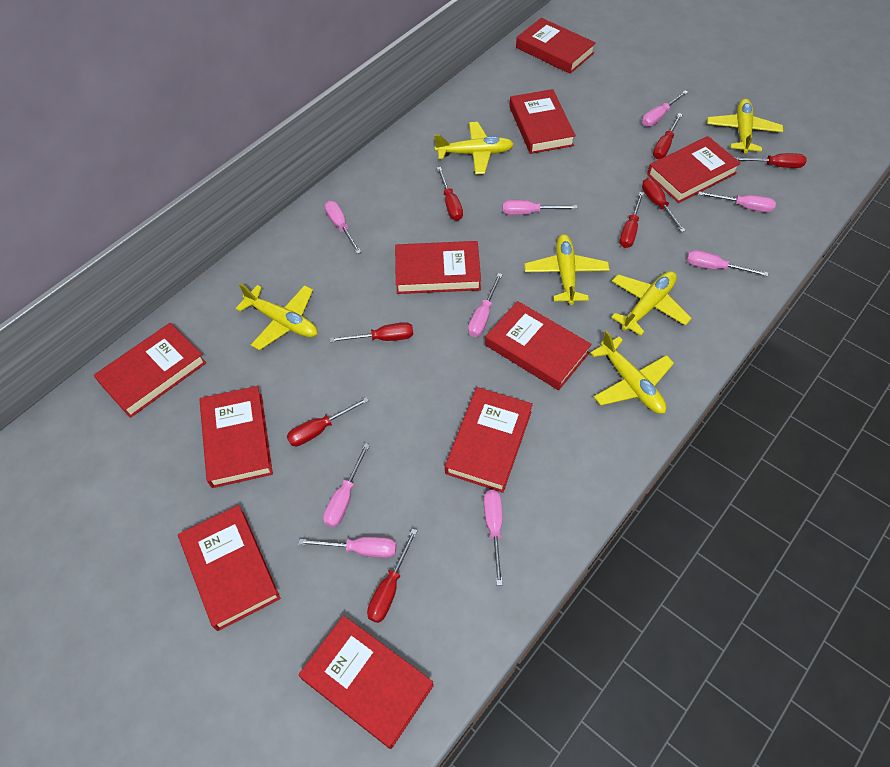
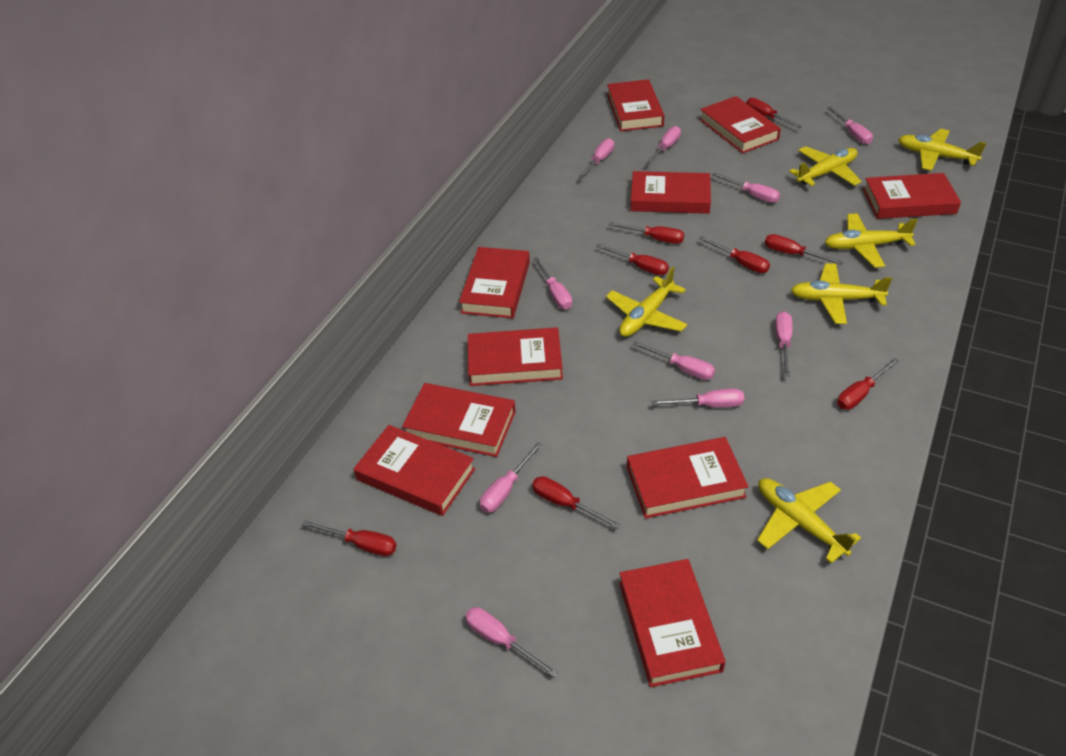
pink screwdriver: 9 -> 10

